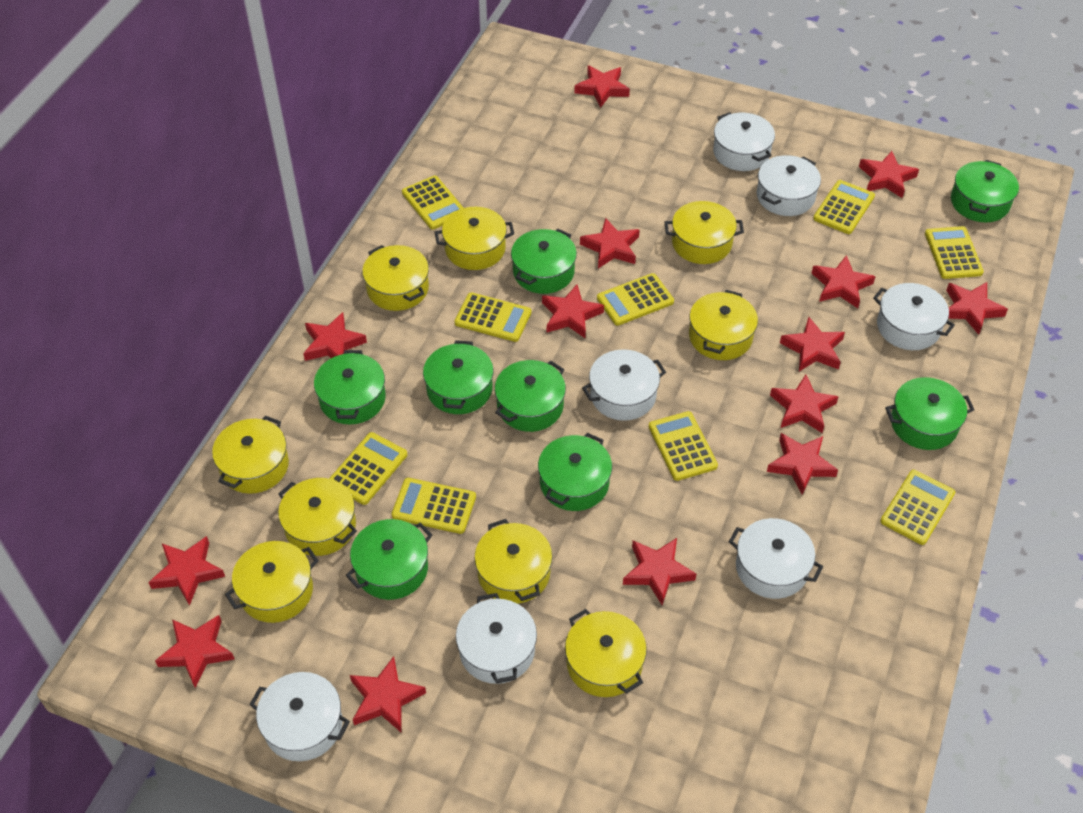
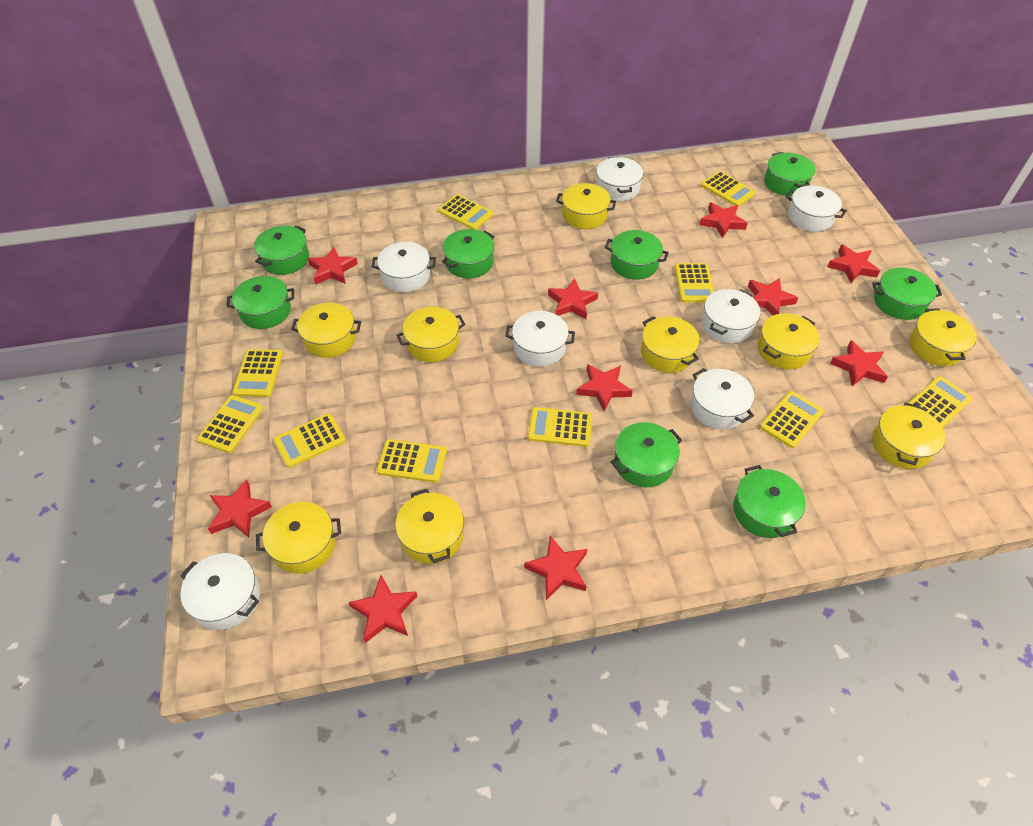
red star: 14 -> 10
yellow calculator: 9 -> 10

